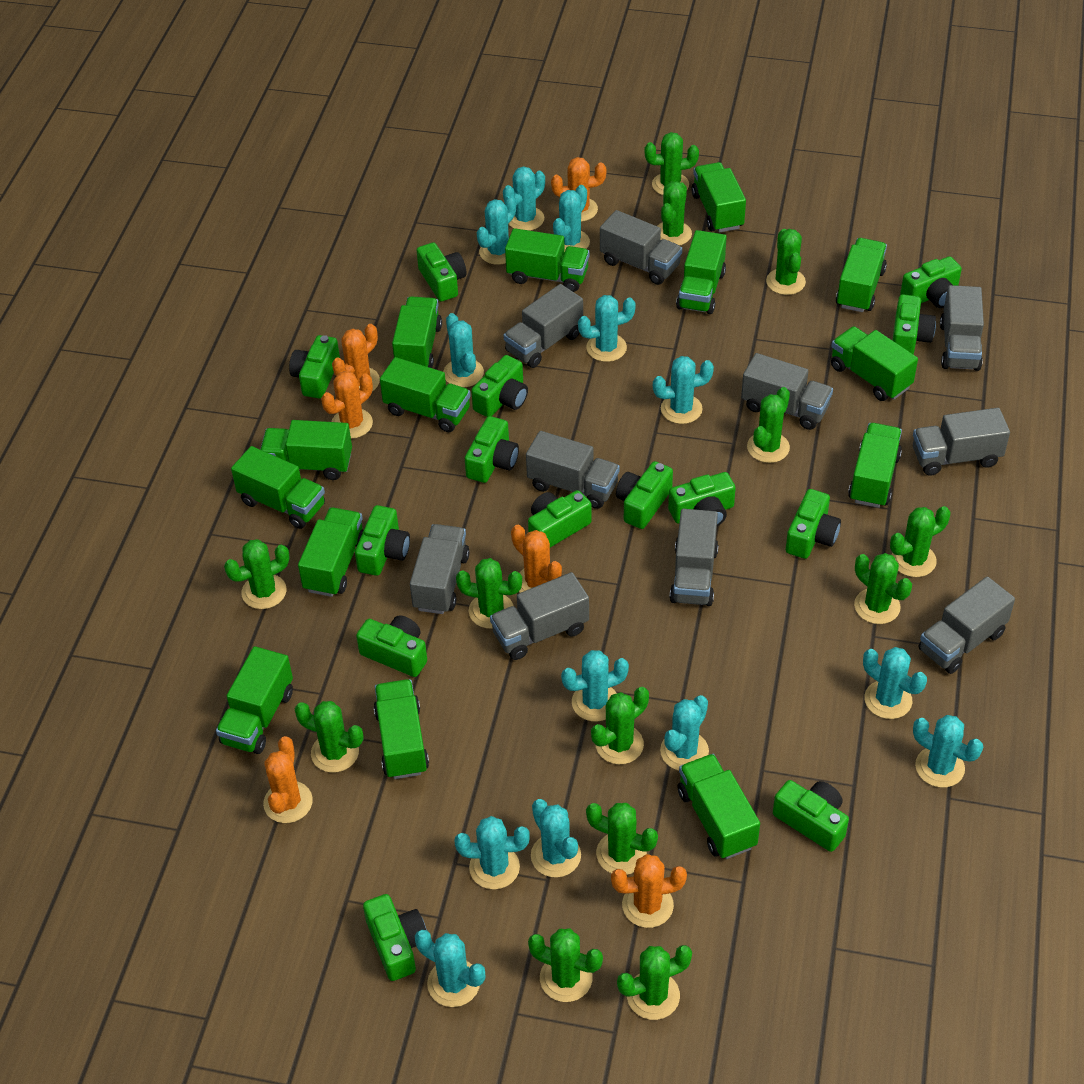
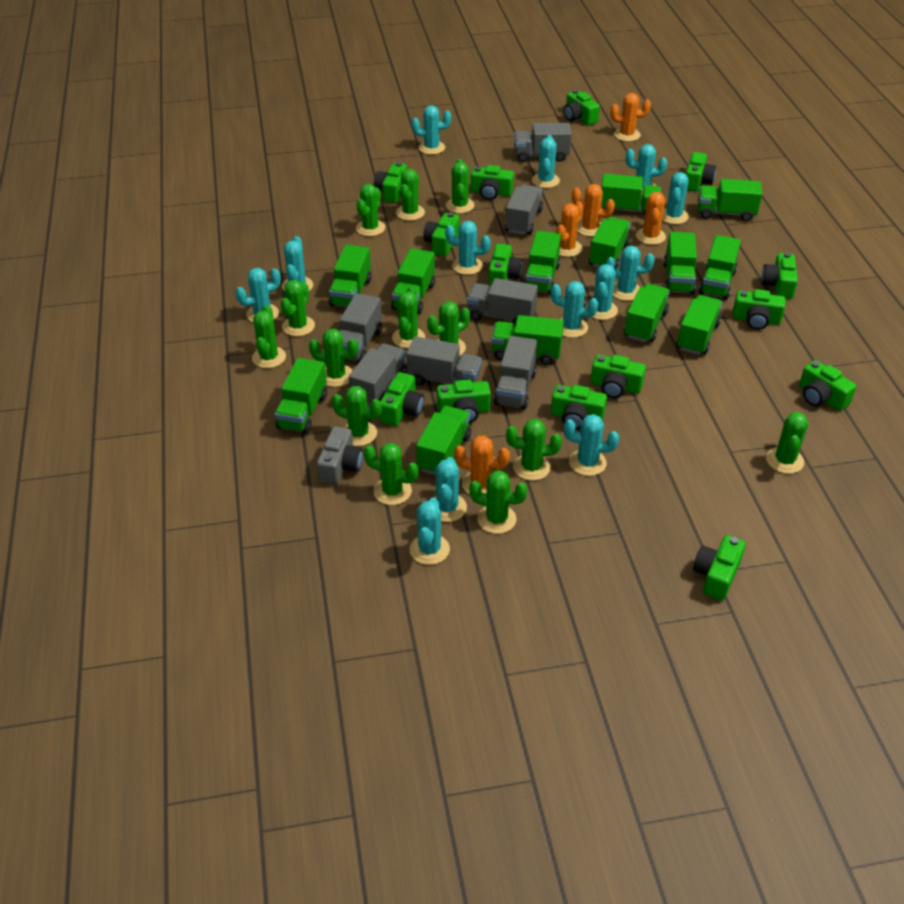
green truck: 14 -> 13
grey camera: 0 -> 1
grey truck: 10 -> 7
orange cactus: 6 -> 5

